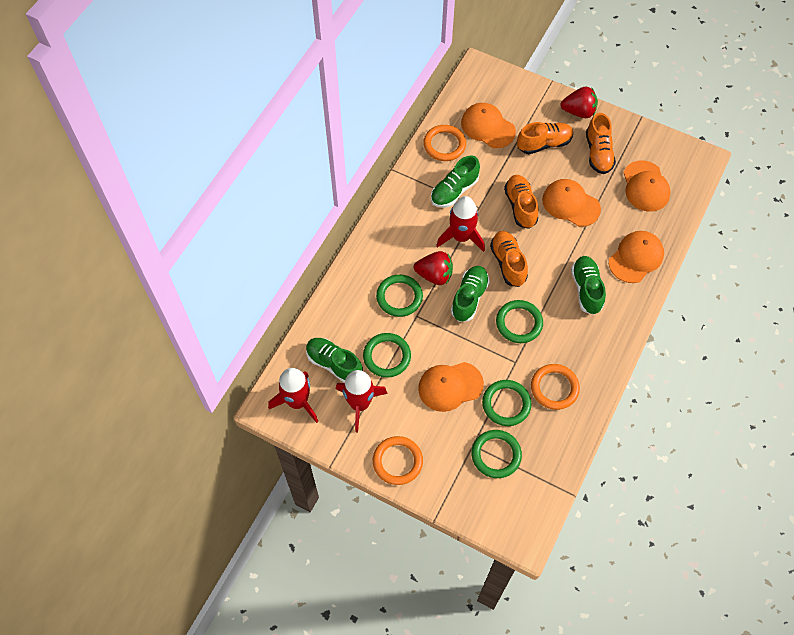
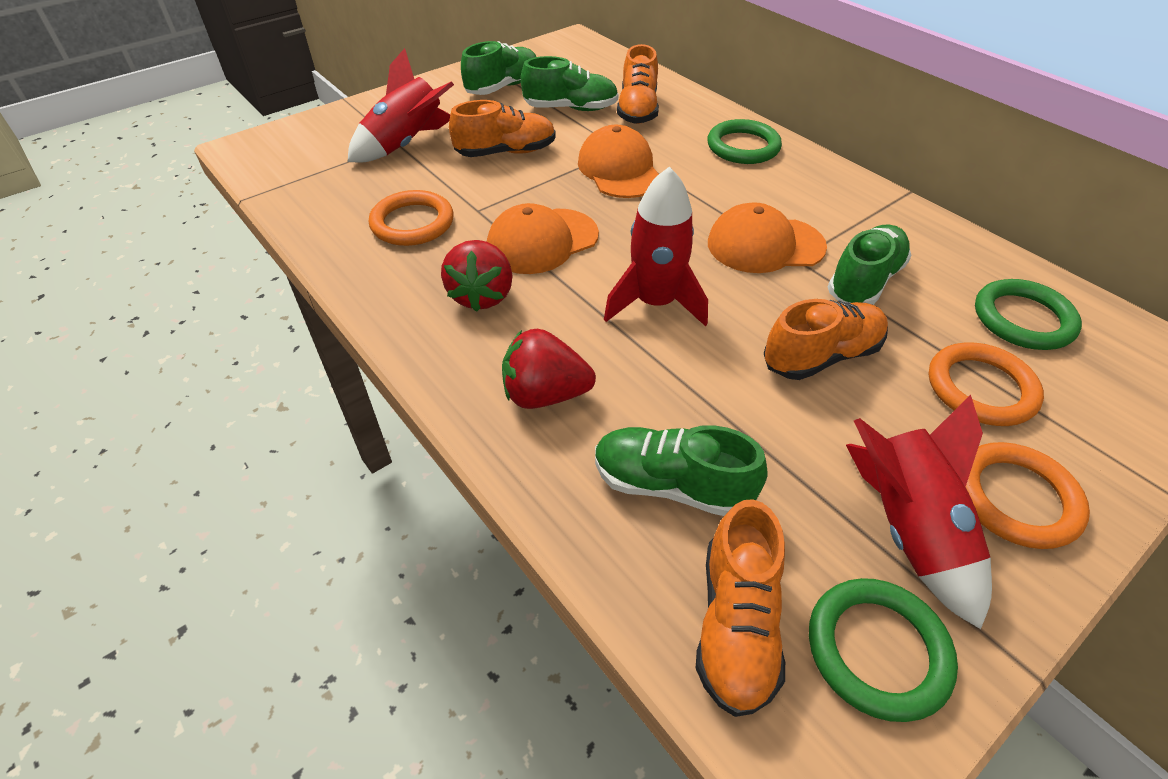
green ring: 5 -> 3
orange cap: 5 -> 3

